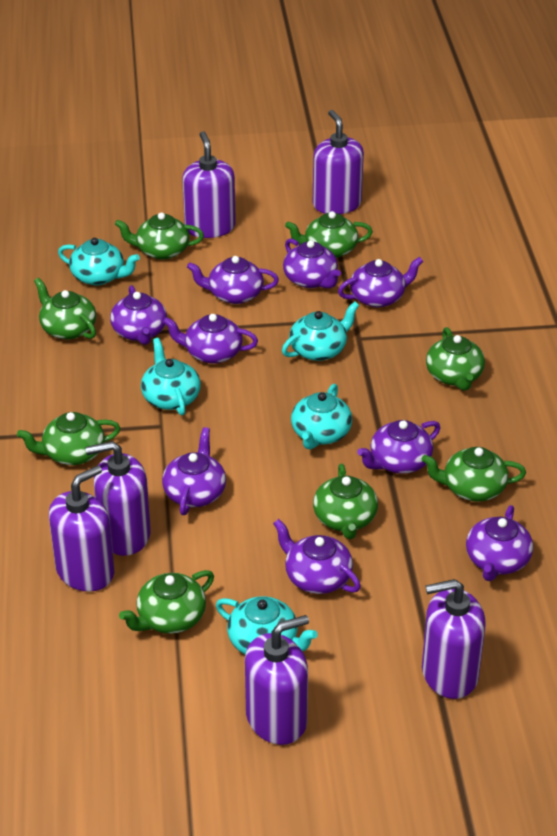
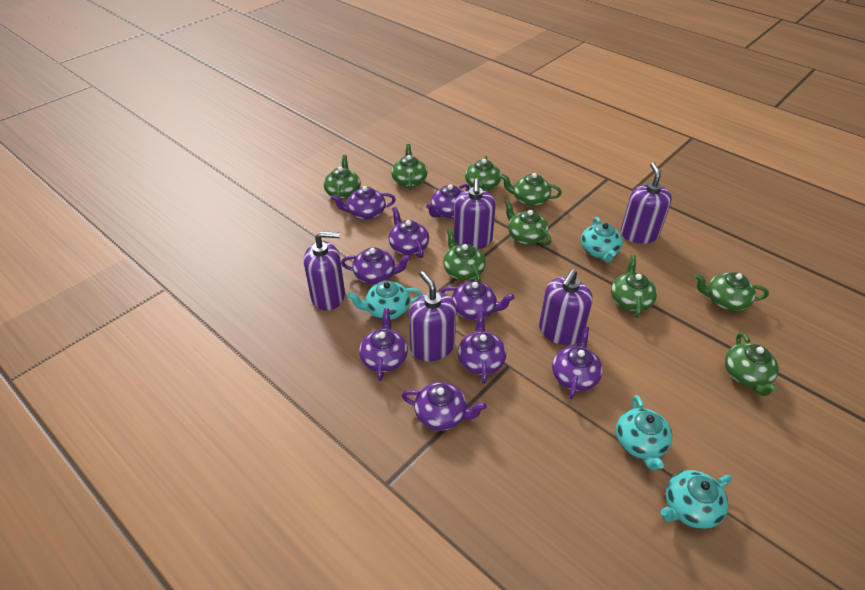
green teapot: 8 -> 9
purple soap dispenser: 6 -> 5
turquoise teapot: 5 -> 4

